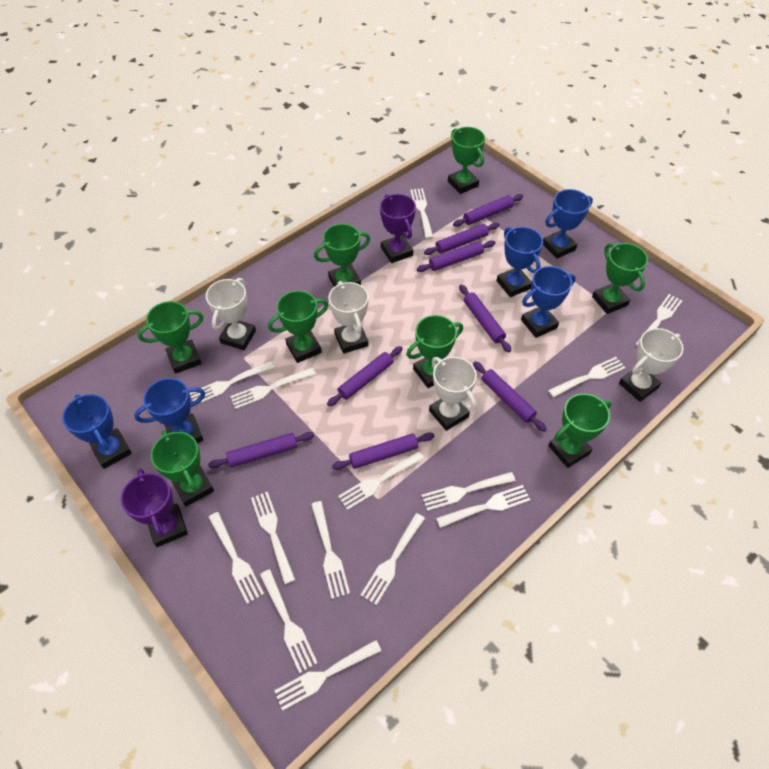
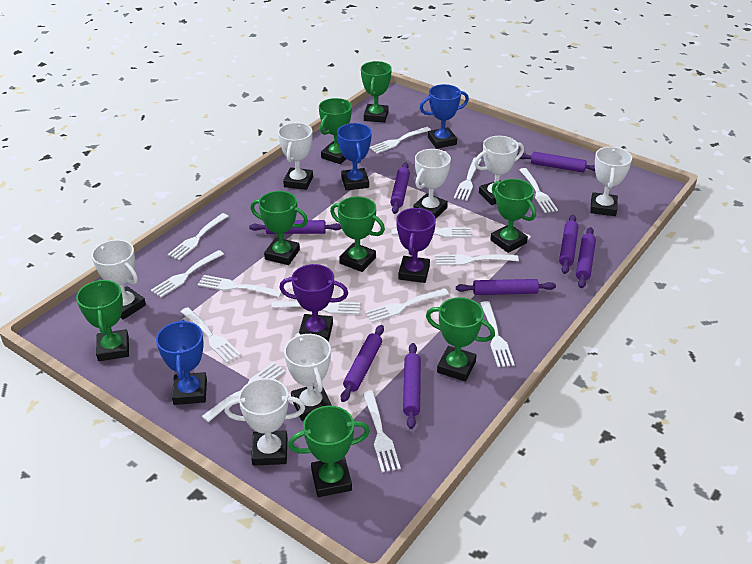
blue trophy: 5 -> 3
white trophy: 4 -> 7

